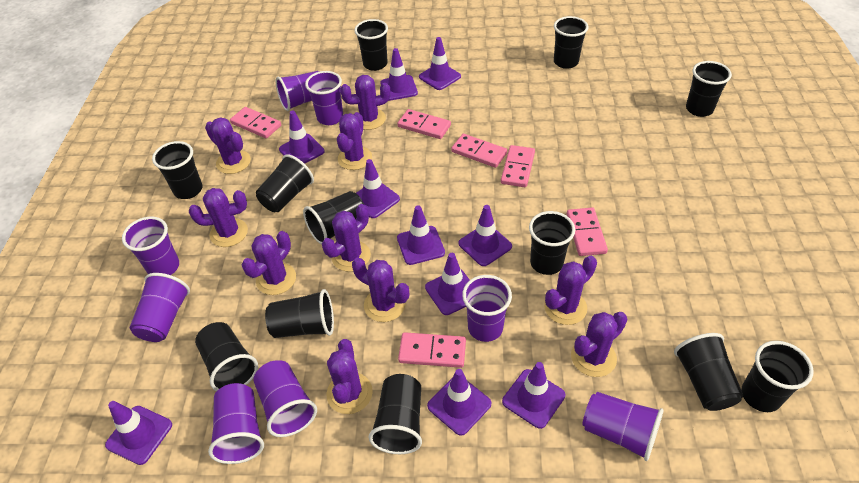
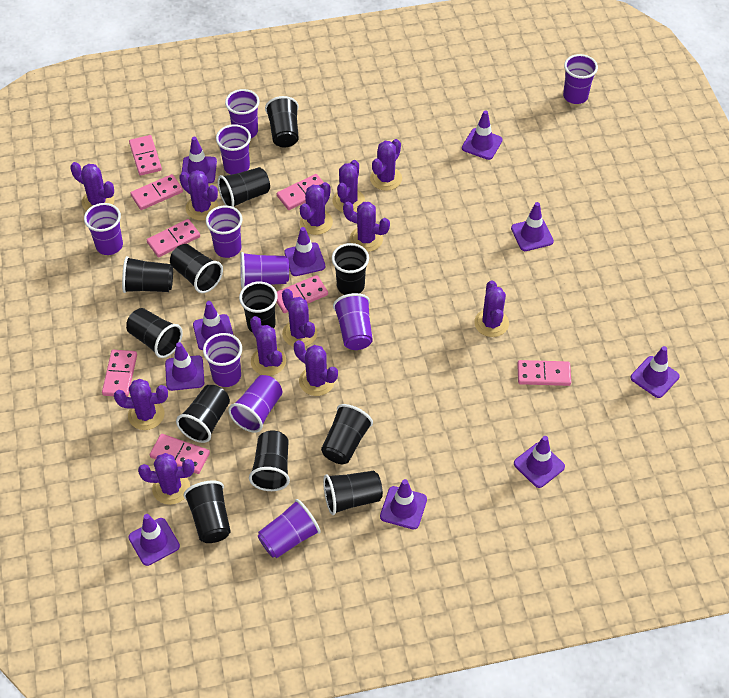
pink domino: 6 -> 8
purple cactus: 10 -> 12
purple cup: 8 -> 10

